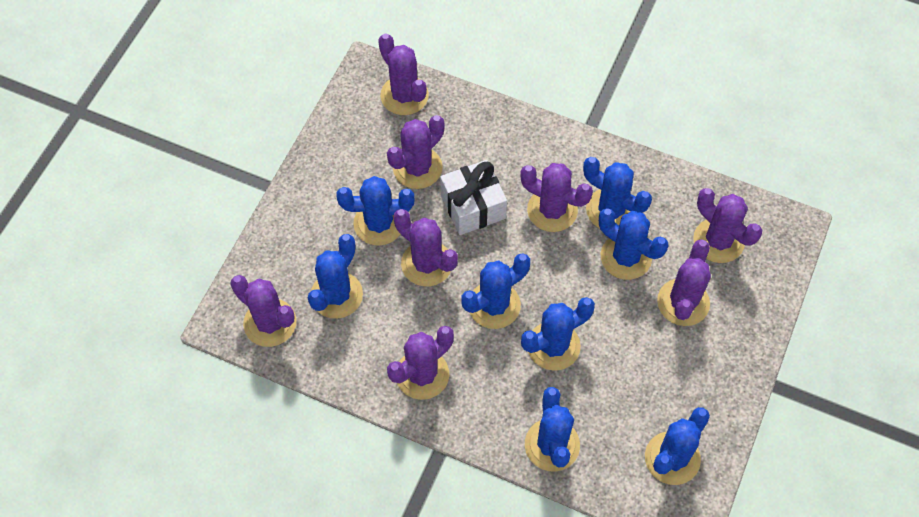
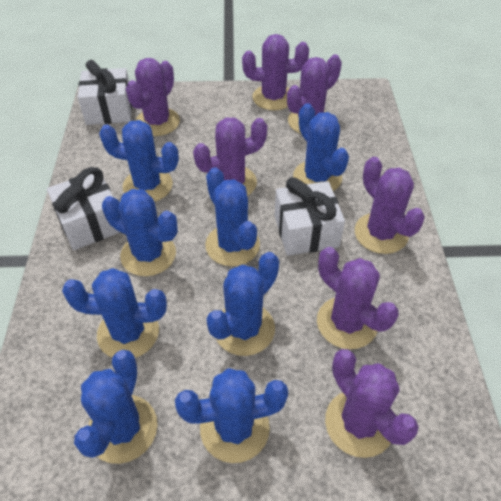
purple cactus: 8 -> 7
white gift: 1 -> 3

